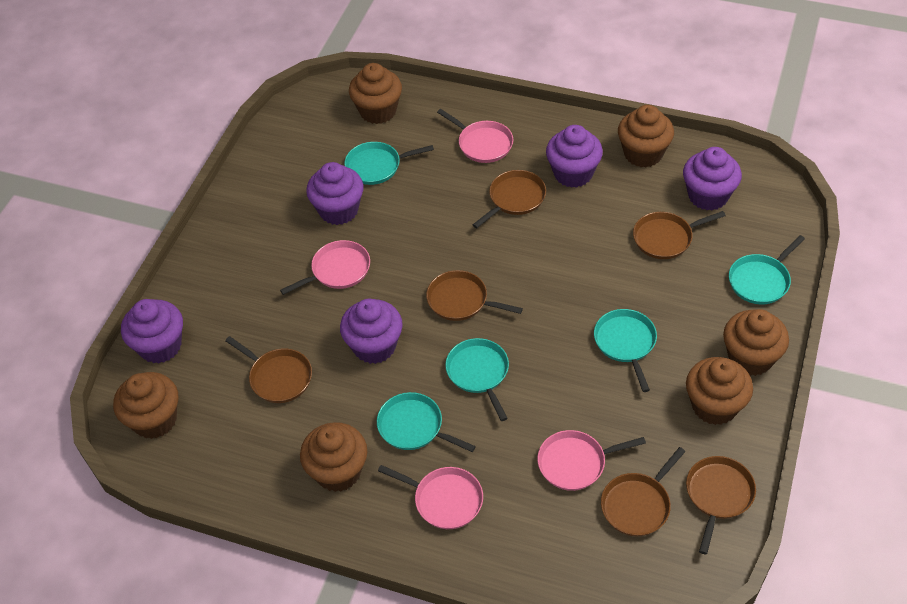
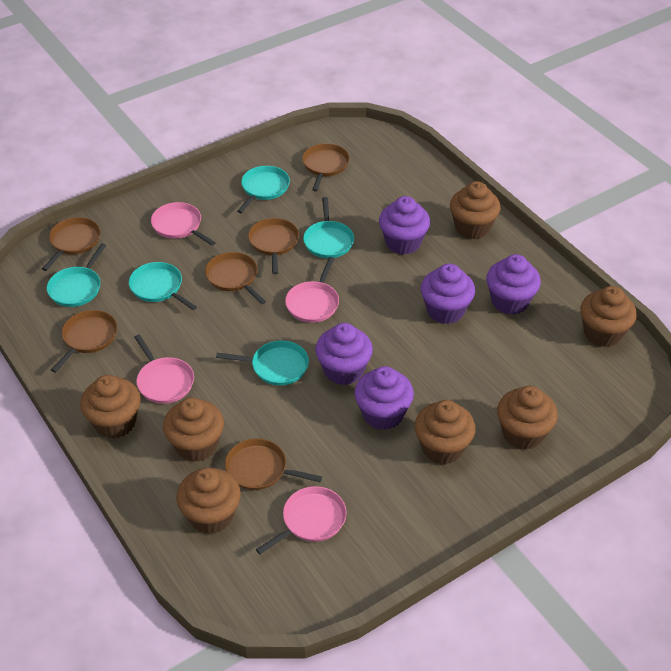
brown cupcake: 6 -> 7

